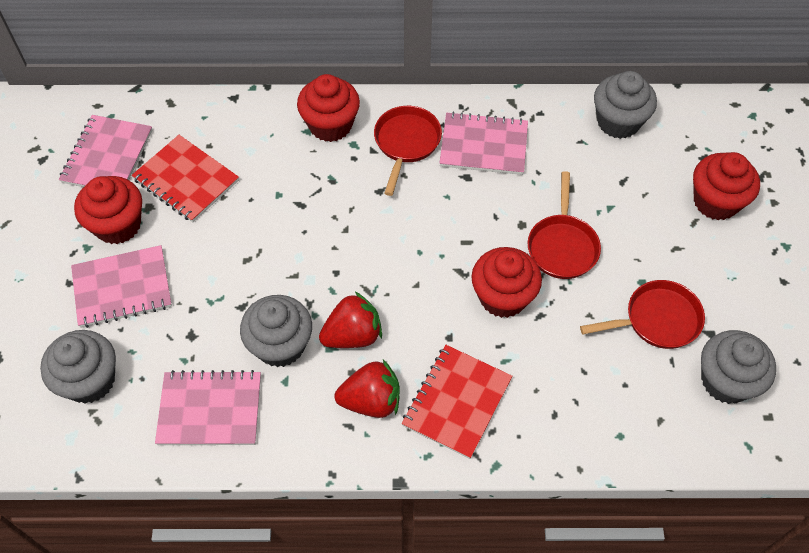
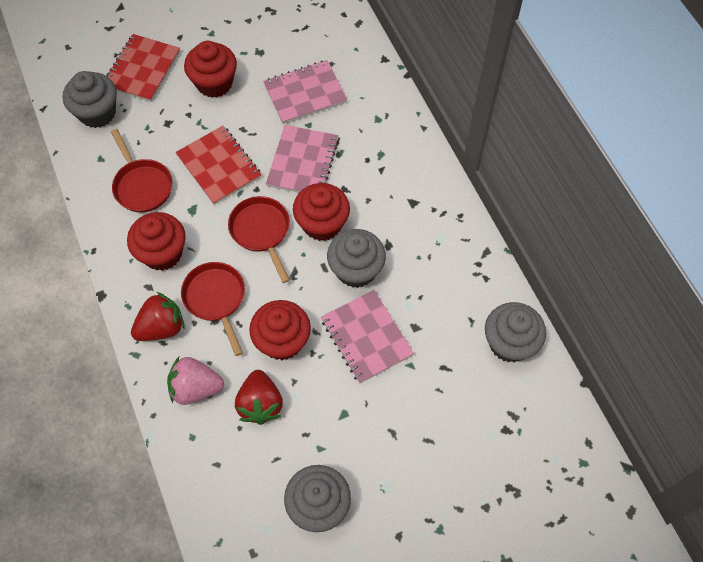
pink notebook: 4 -> 3
pink strawberry: 0 -> 1

